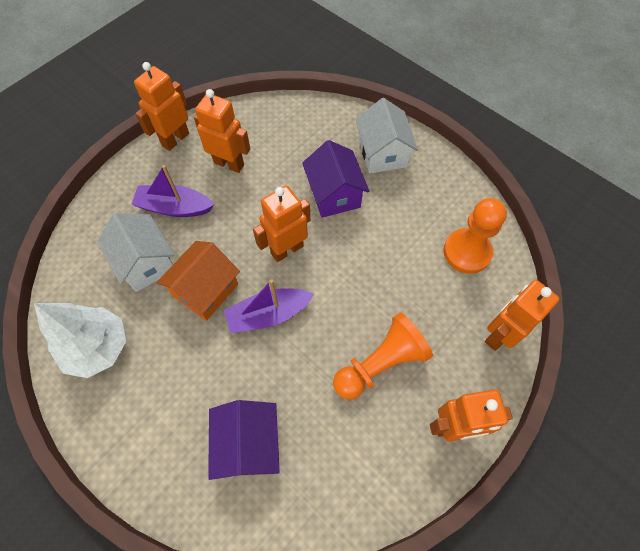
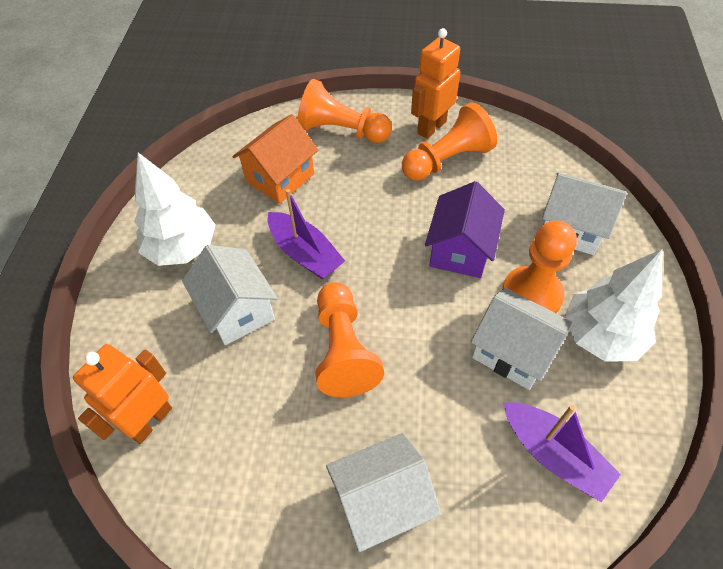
orange pawn: 2 -> 4
orange robot: 5 -> 2
purple house: 2 -> 1
white house: 2 -> 4
white tree: 1 -> 2

